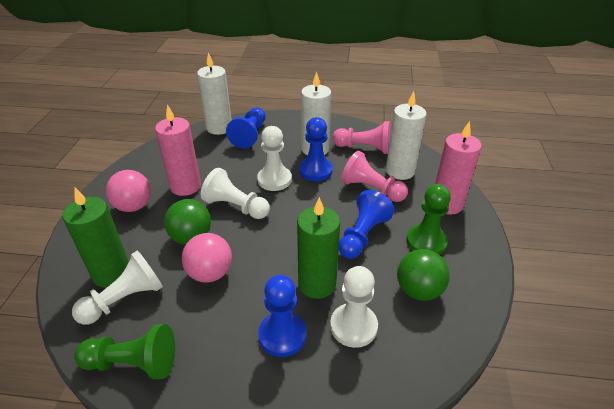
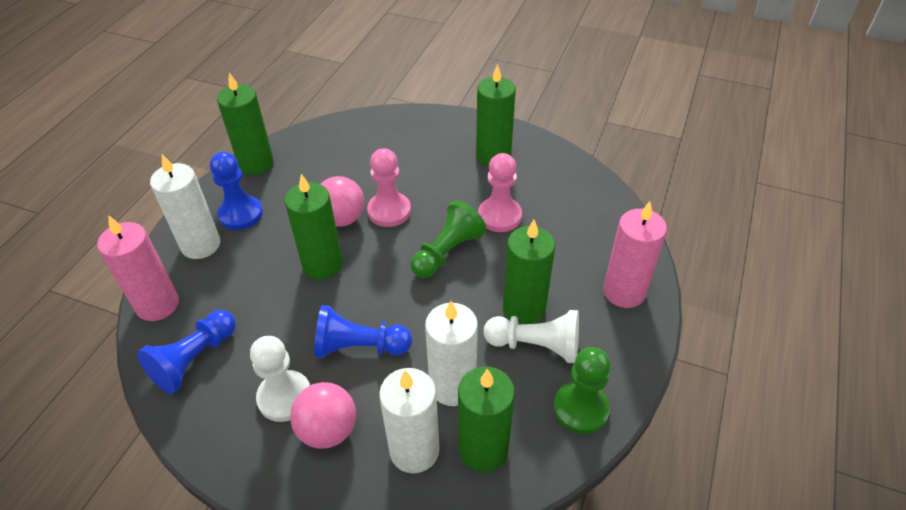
blue pawn: 4 -> 3
green ball: 2 -> 0
green candle: 2 -> 5
white pawn: 4 -> 2

